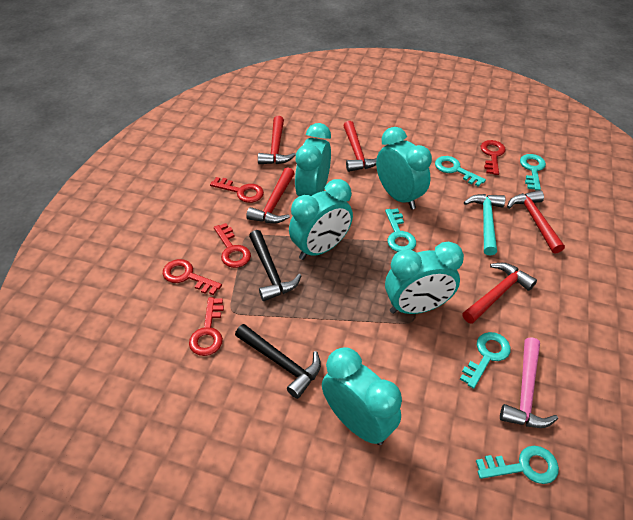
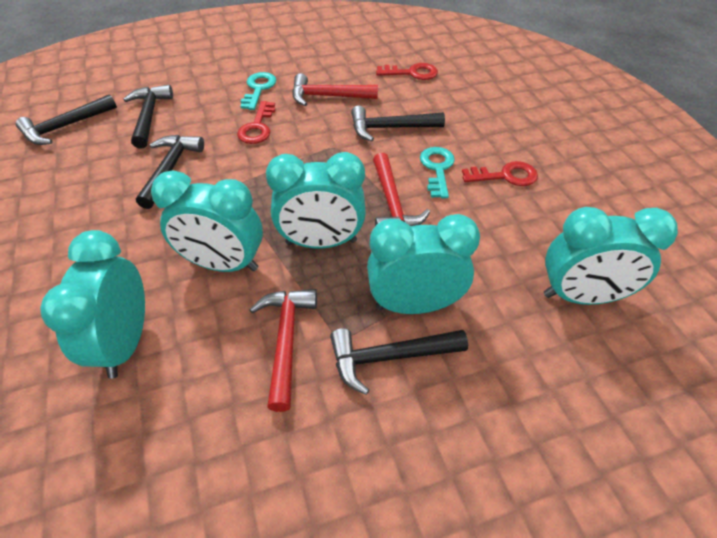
black hammer: 2 -> 5
pink hammer: 1 -> 0
red hammer: 5 -> 3
red key: 5 -> 3
turquoise hammer: 1 -> 0
turquoise key: 5 -> 2

